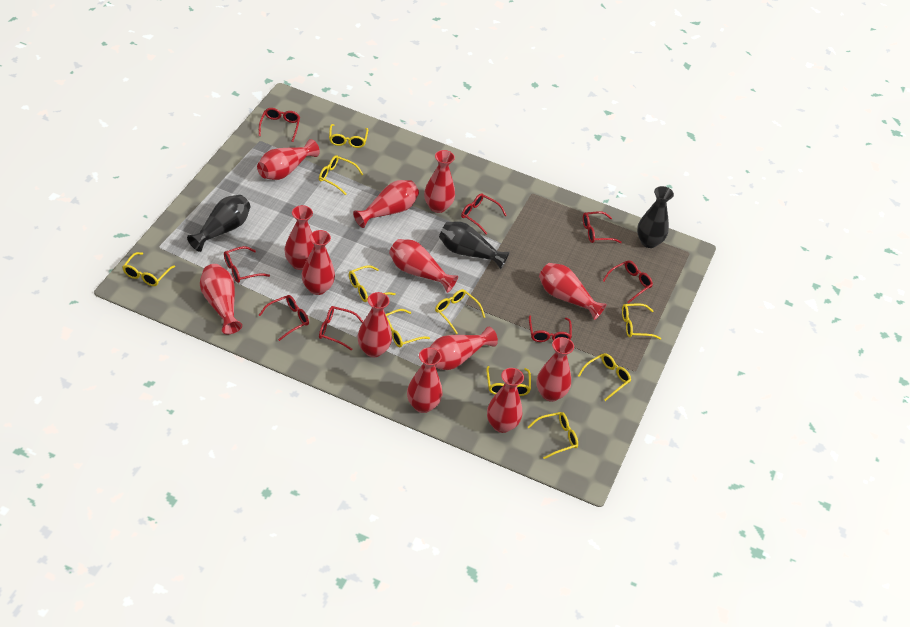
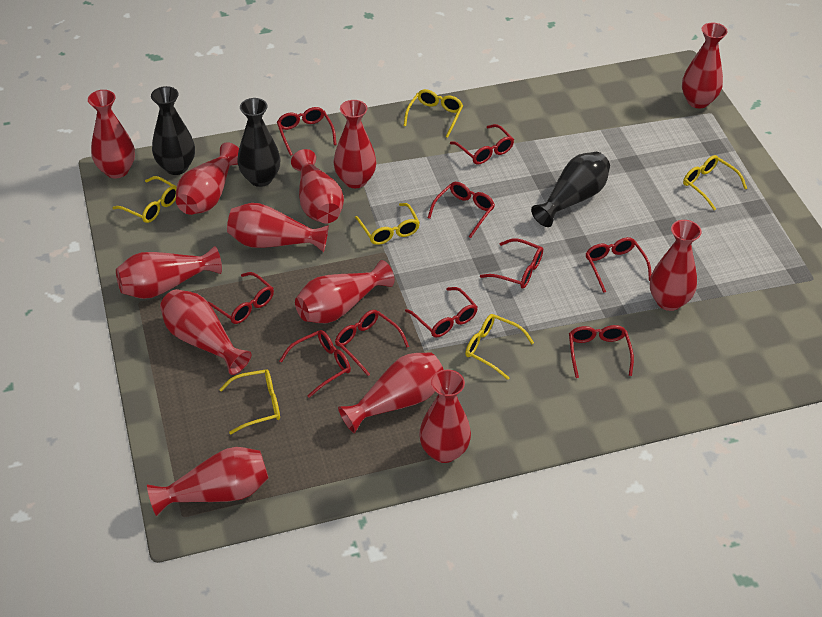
red glasses: 8 -> 10
yellow glasses: 10 -> 6

